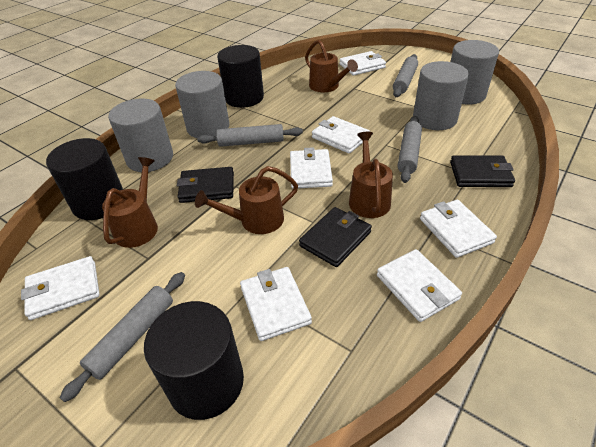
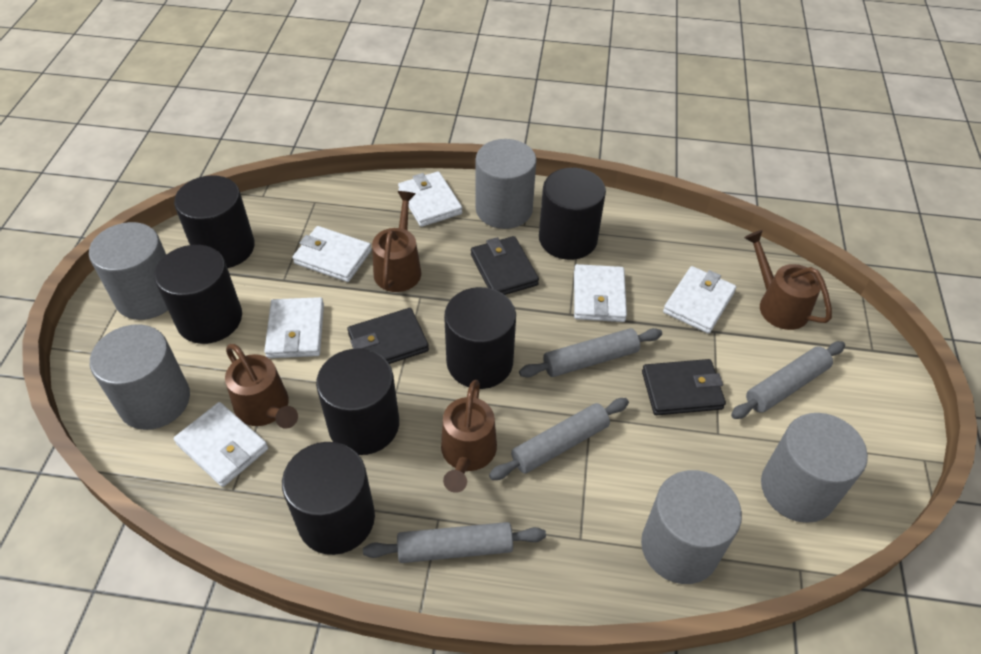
black cylinder: 3 -> 6
grey cylinder: 4 -> 5
white wallet: 7 -> 6

